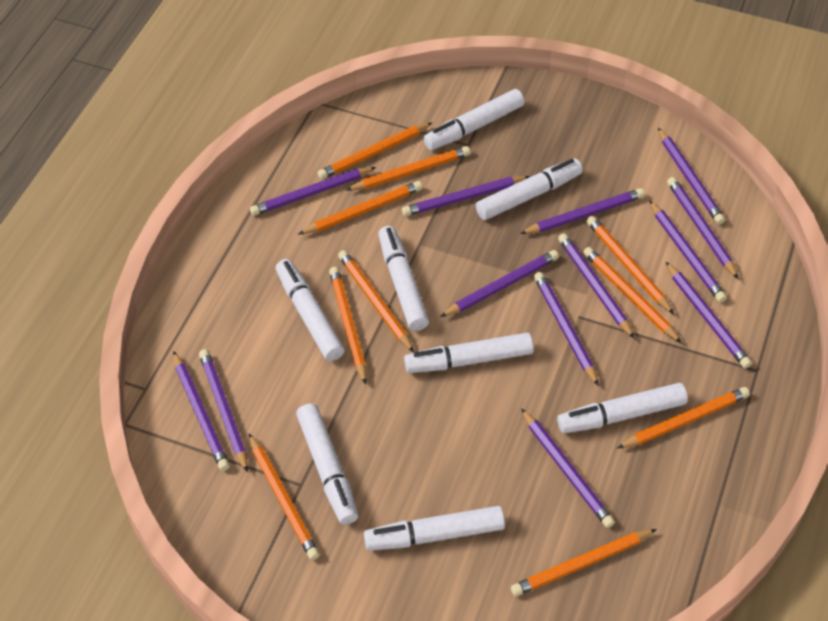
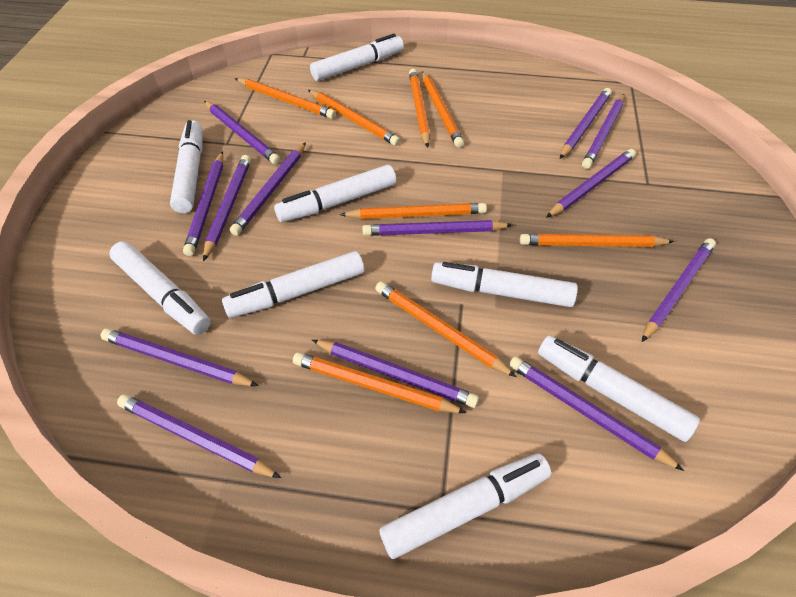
orange pencil: 10 -> 8

